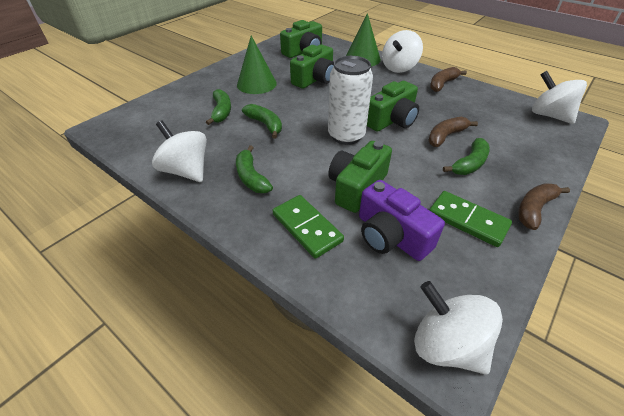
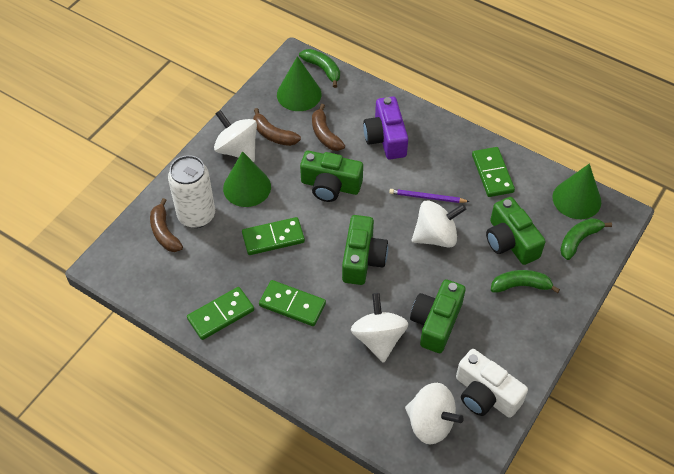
green banana: 4 -> 3
green cone: 2 -> 3
green domino: 2 -> 4
purple pencil: 0 -> 1
white camera: 0 -> 1

